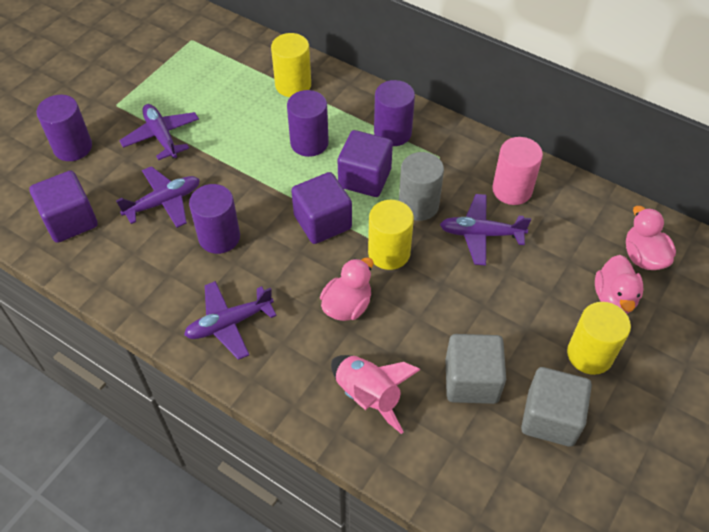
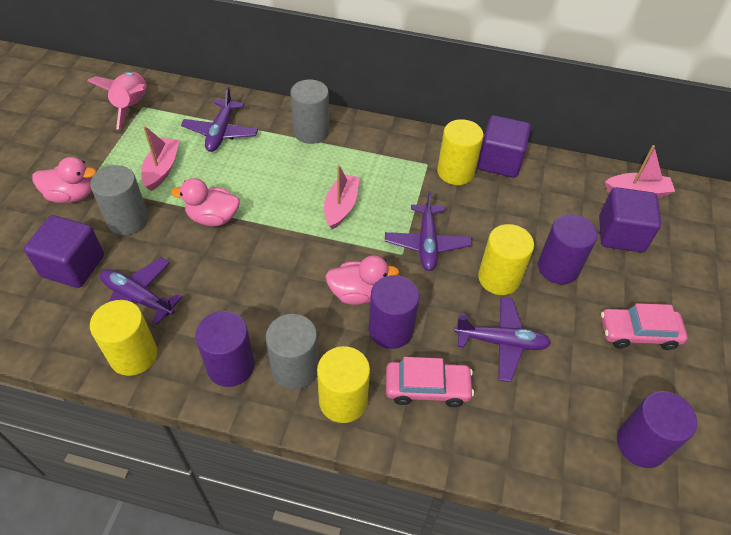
grey cube: 2 -> 0
grey cylinder: 1 -> 3
pink boat: 0 -> 3
pink car: 0 -> 2
pink cylinder: 1 -> 0
yellow cylinder: 3 -> 4

